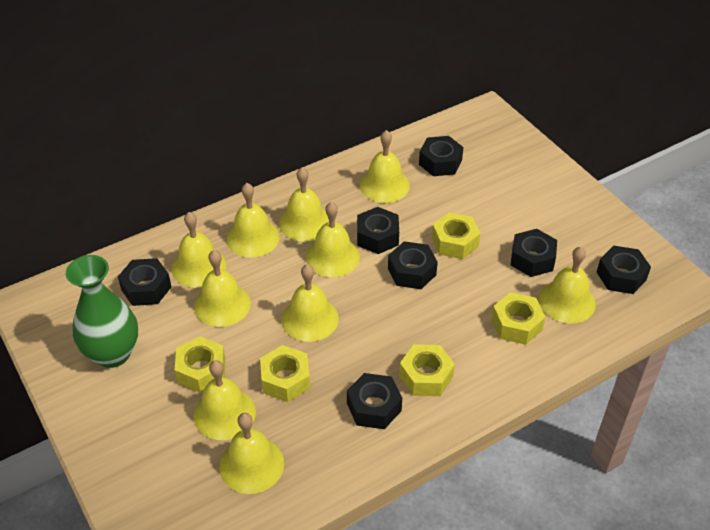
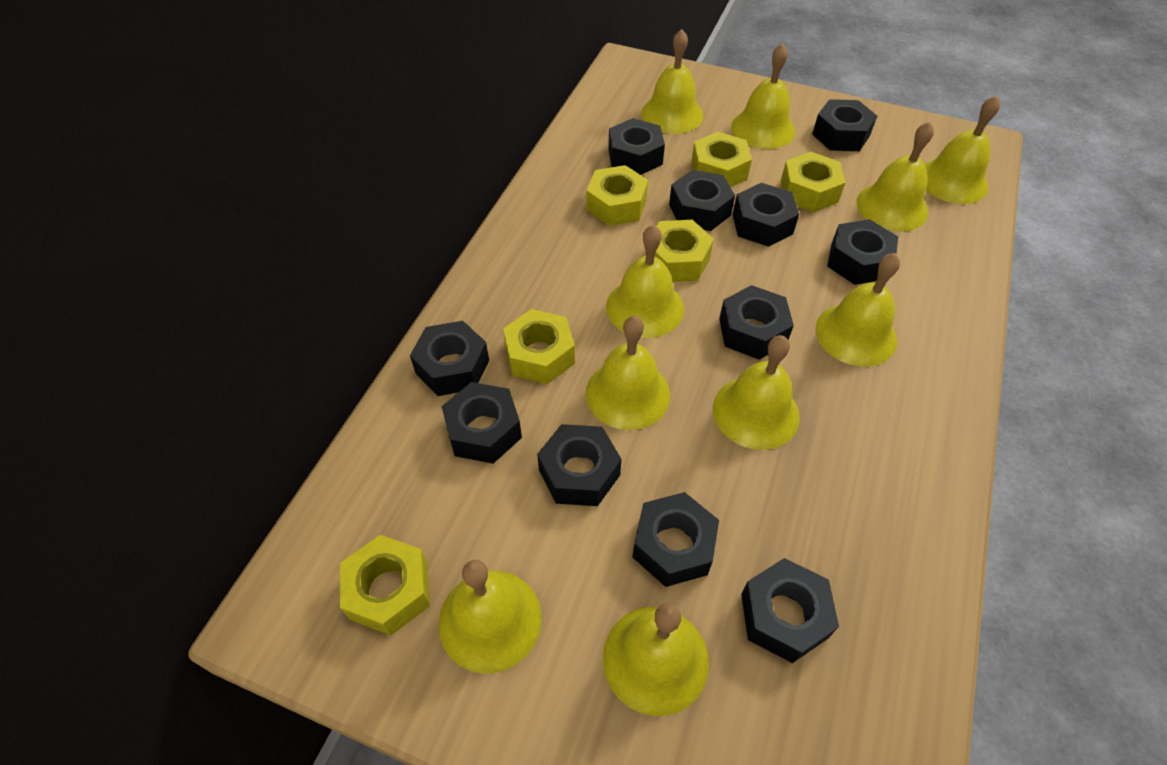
black nut: 7 -> 11
green vase: 1 -> 0
yellow nut: 5 -> 6

